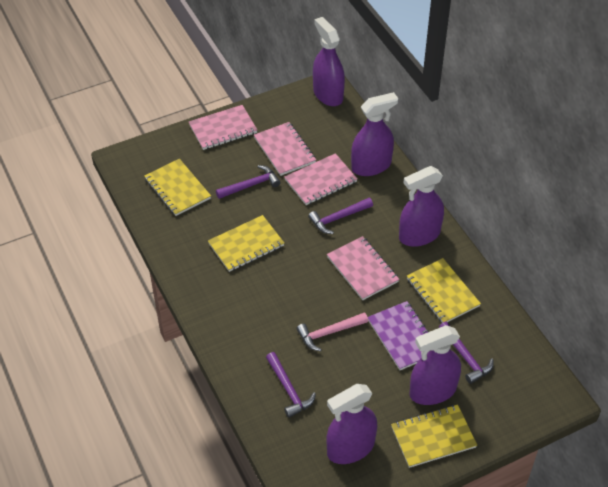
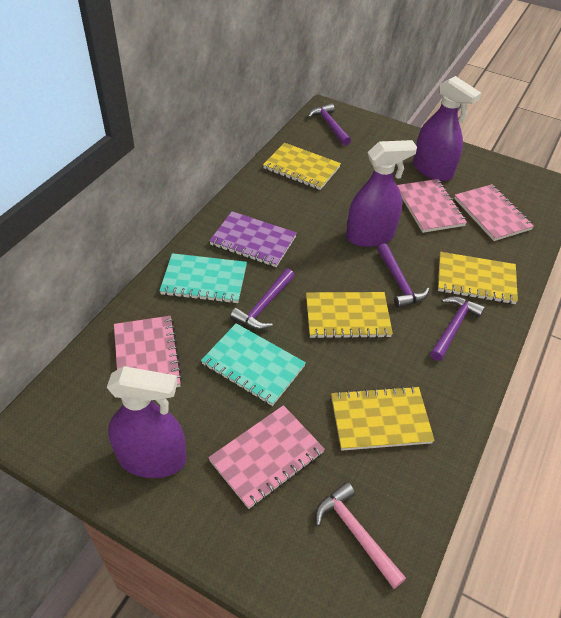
purple spray bottle: 5 -> 3
turquoise notebook: 0 -> 2

